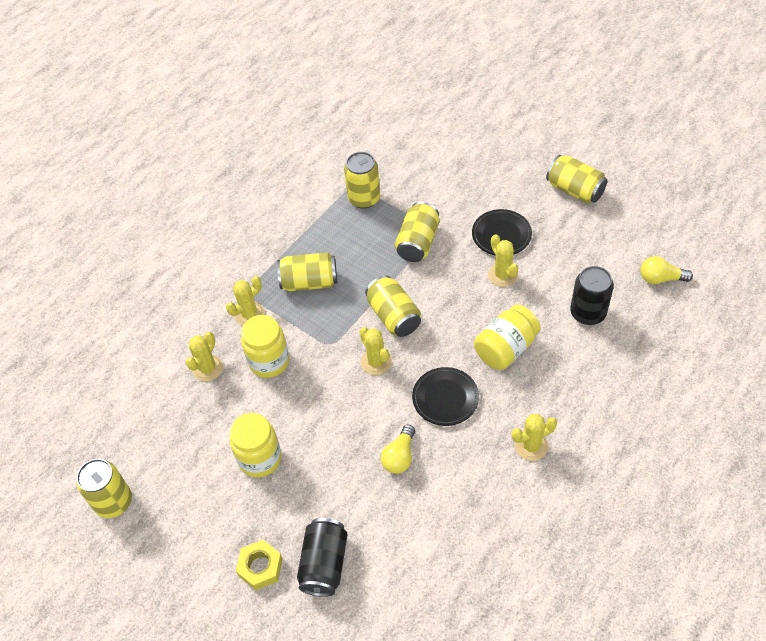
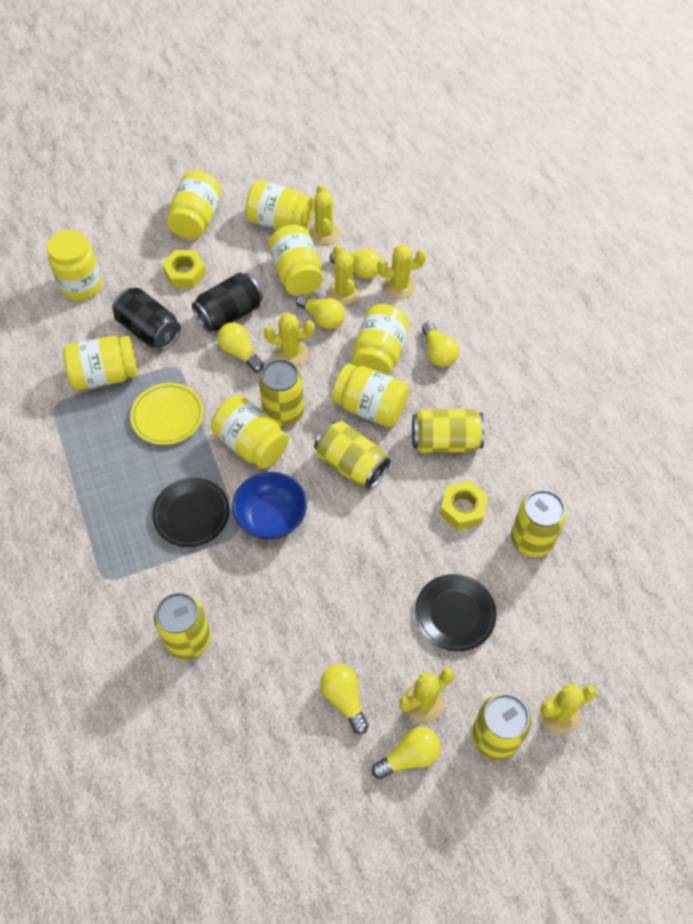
blue bowl: 0 -> 1
yellow cactus: 5 -> 6
yellow jar: 3 -> 8
yellow light bulb: 2 -> 6
yellow nut: 1 -> 2
yellow plate: 0 -> 1

